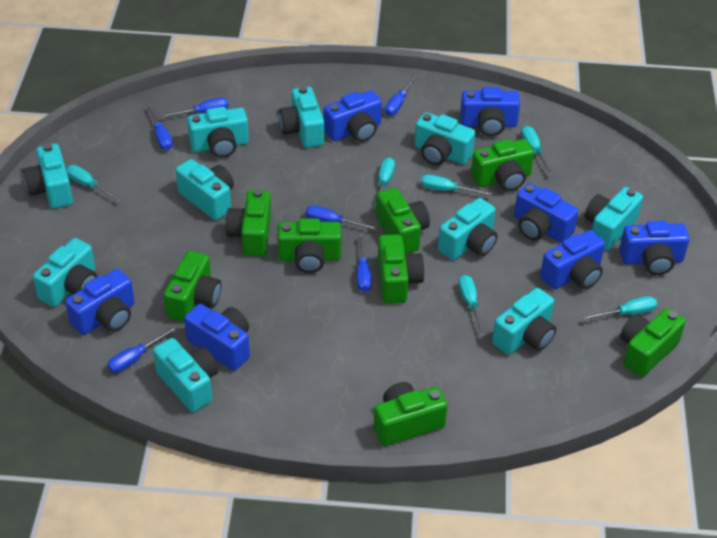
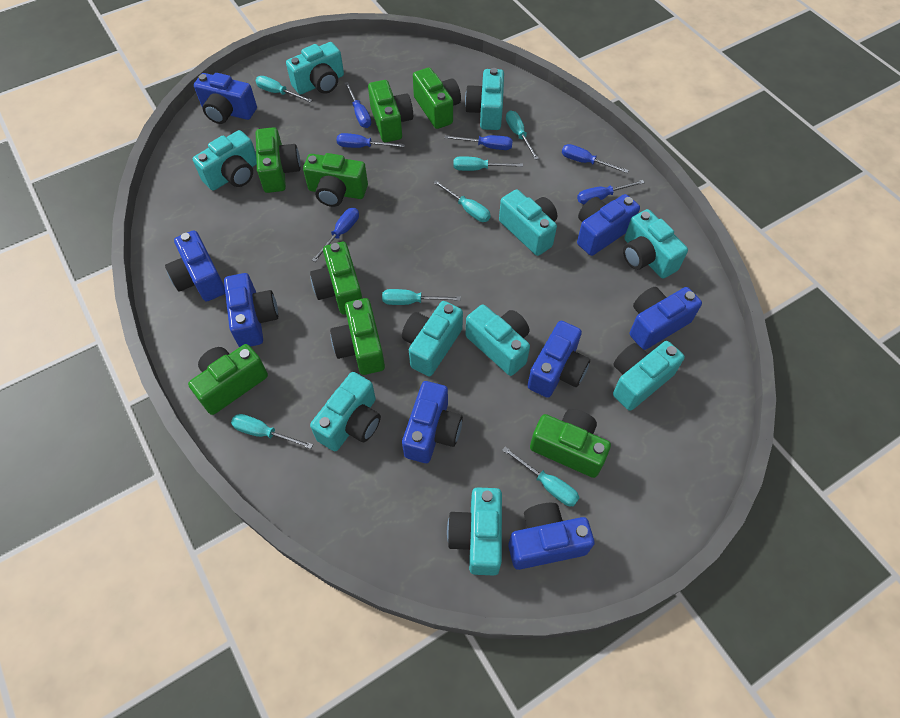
blue camera: 7 -> 8
turquoise screwdriver: 6 -> 7

